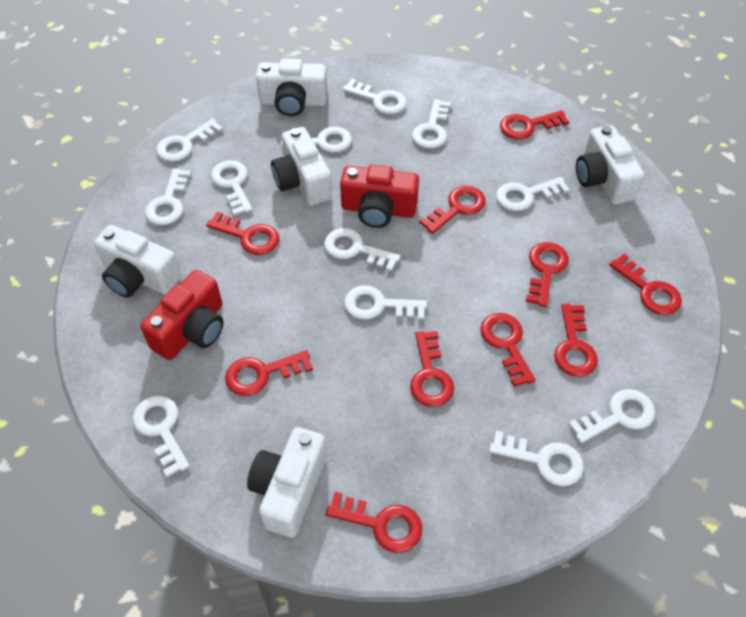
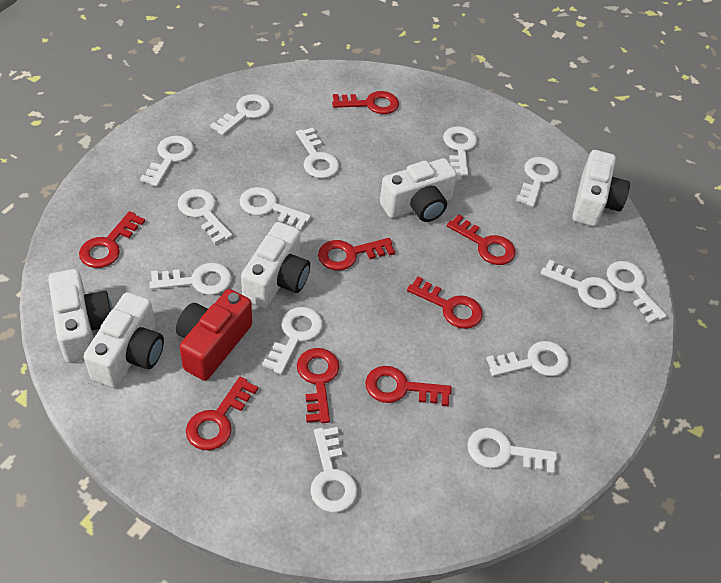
red camera: 2 -> 1
red key: 10 -> 8
white key: 12 -> 14

